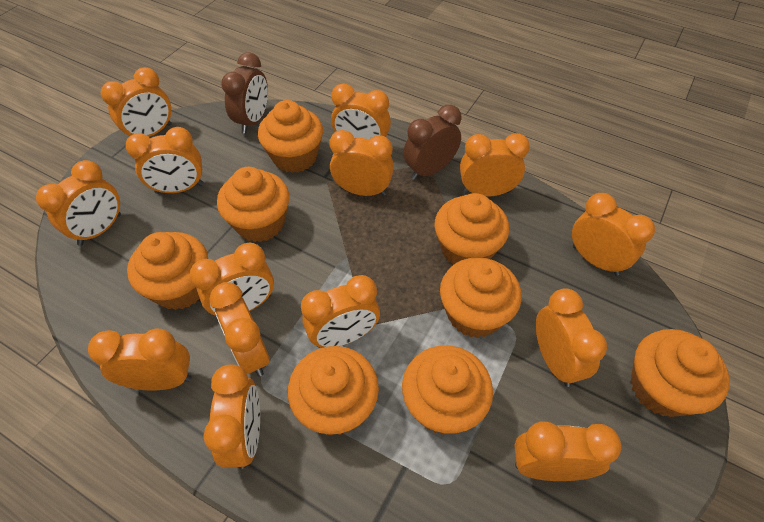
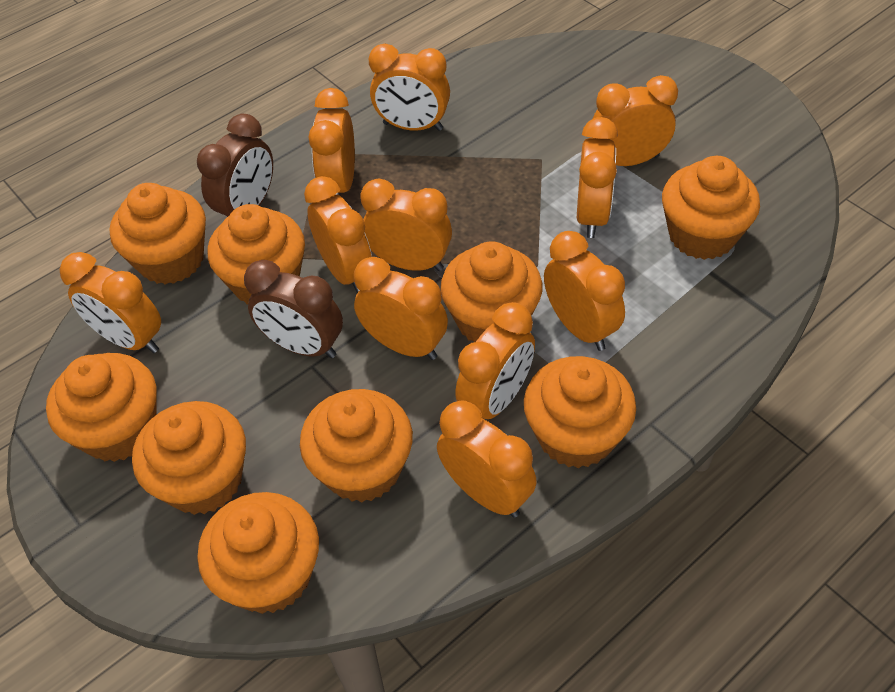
orange clock: 14 -> 11
orange cupcake: 8 -> 9

